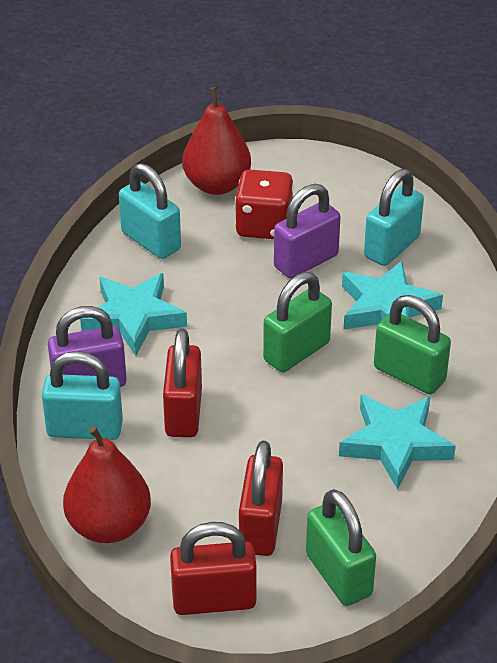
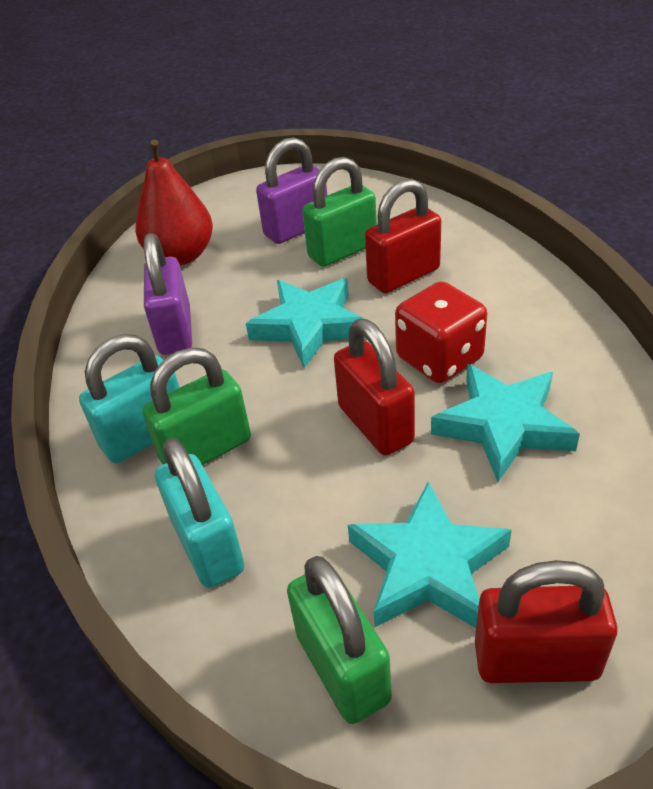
red pear: 2 -> 1
turquoise padlock: 3 -> 2

